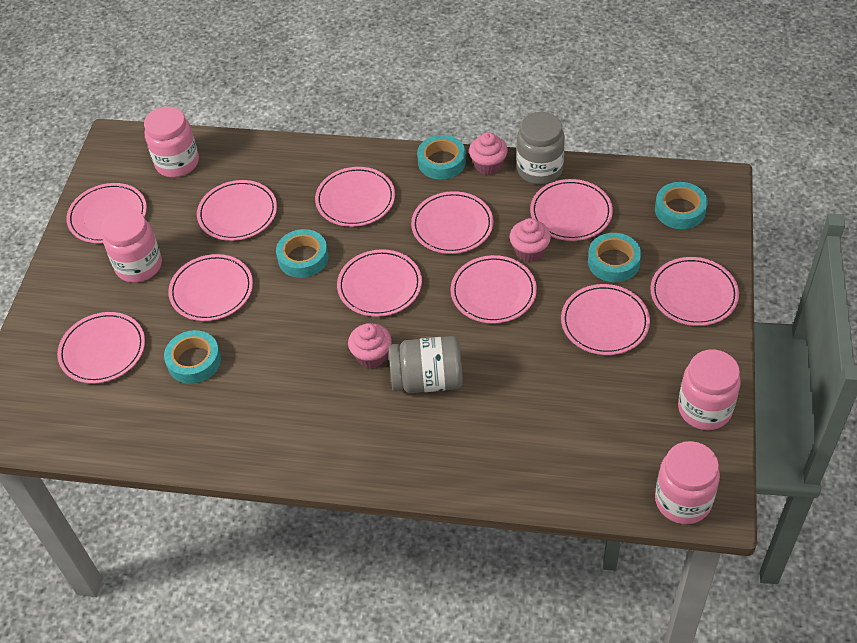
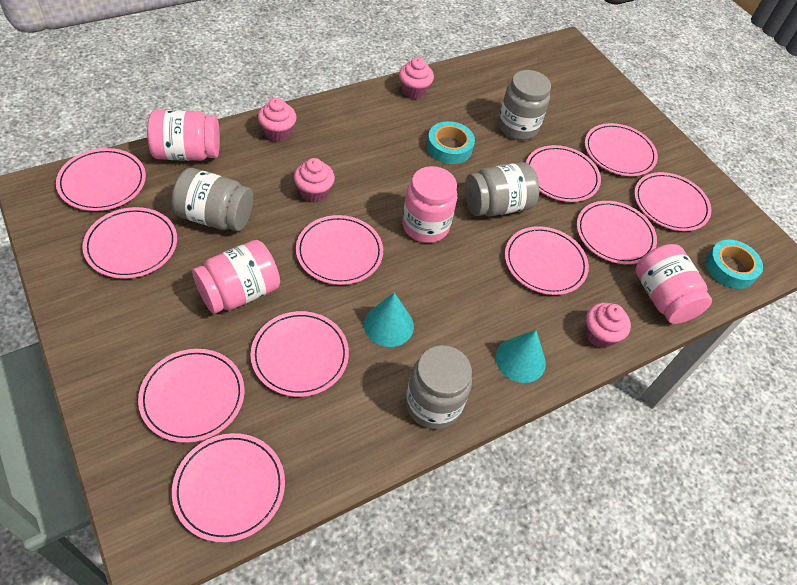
grey jar: 2 -> 4
pink cupcake: 3 -> 4
turquoise cone: 0 -> 2
turquoise tape: 5 -> 2

